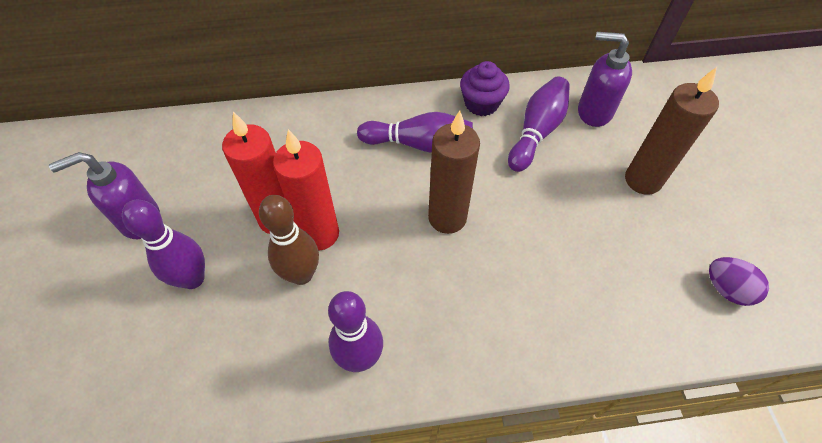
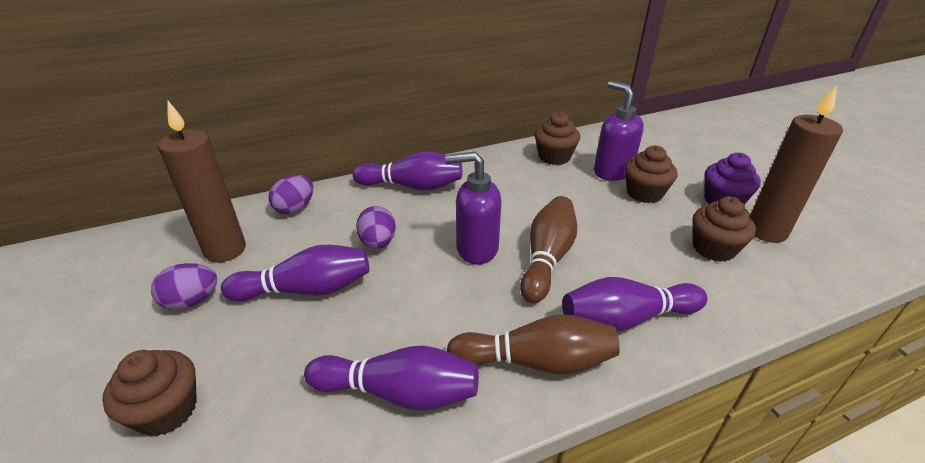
brown bowling pin: 1 -> 2
brown cupcake: 0 -> 4
purple egg: 1 -> 3
red candle: 2 -> 0

